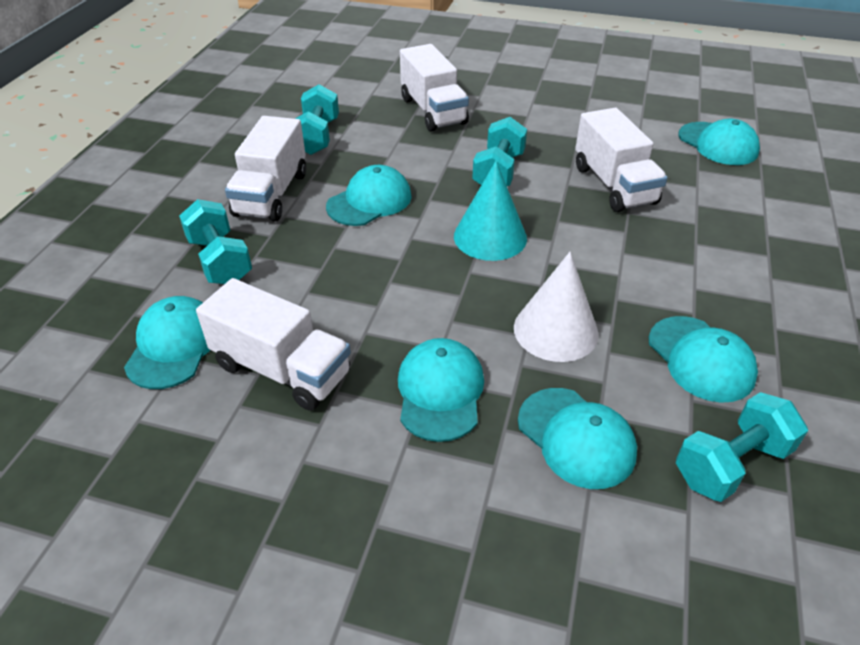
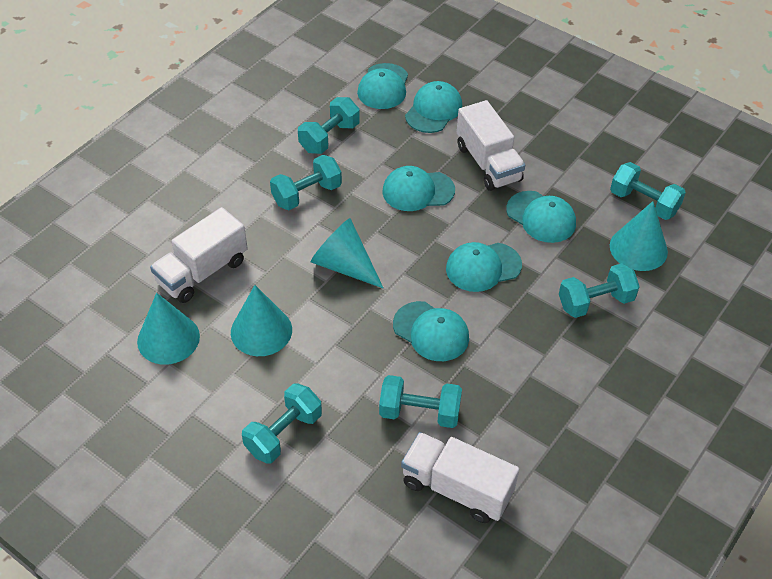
turquoise cone: 1 -> 4
turquoise dumbbell: 4 -> 6
white cone: 1 -> 0
white truck: 4 -> 3

